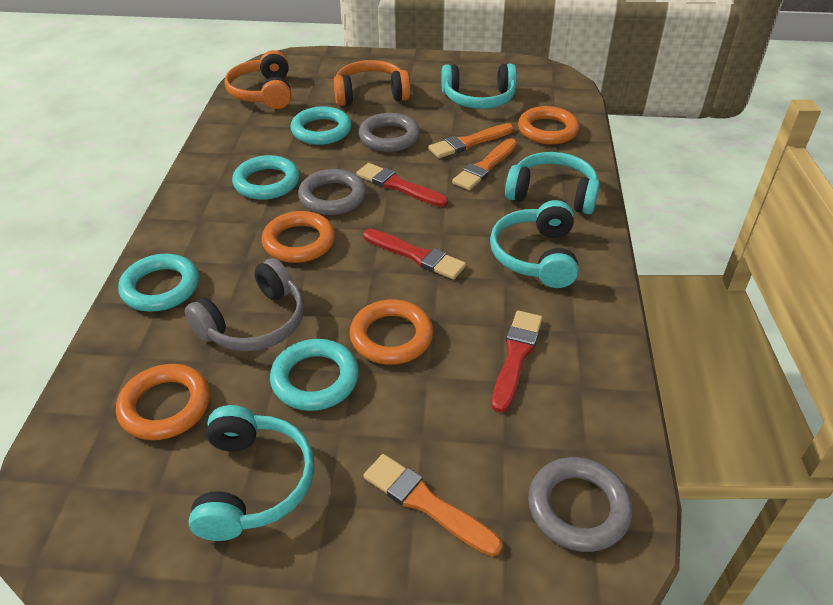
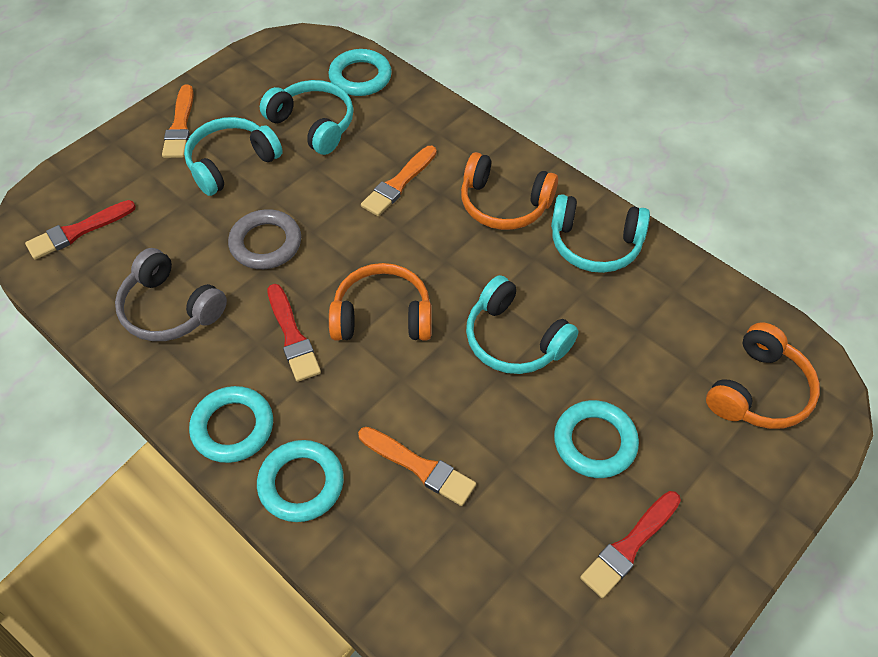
grey ring: 3 -> 1
orange headphones: 2 -> 3
orange ring: 4 -> 0

